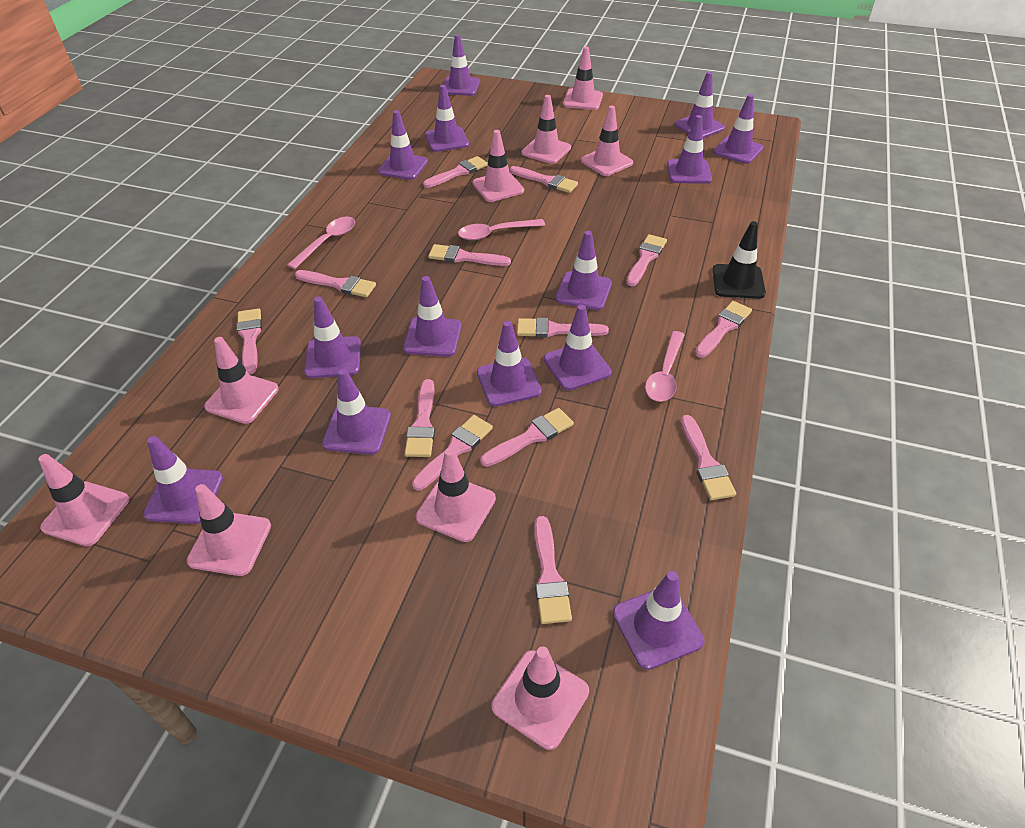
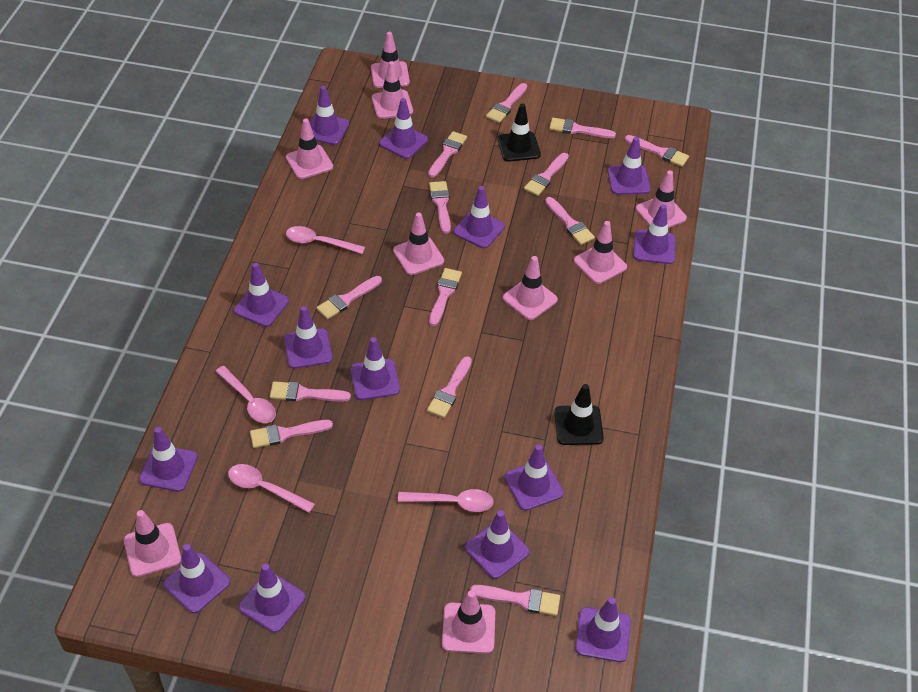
black traffic cone: 1 -> 2
pink spoon: 3 -> 4

